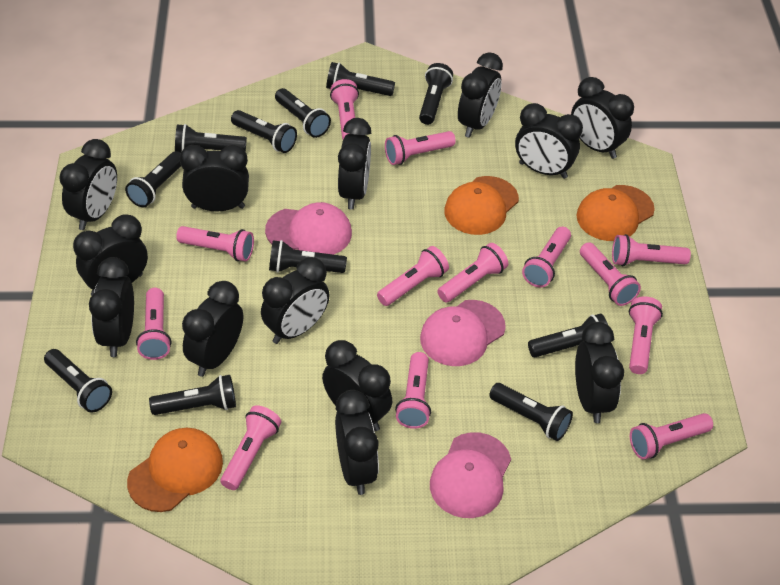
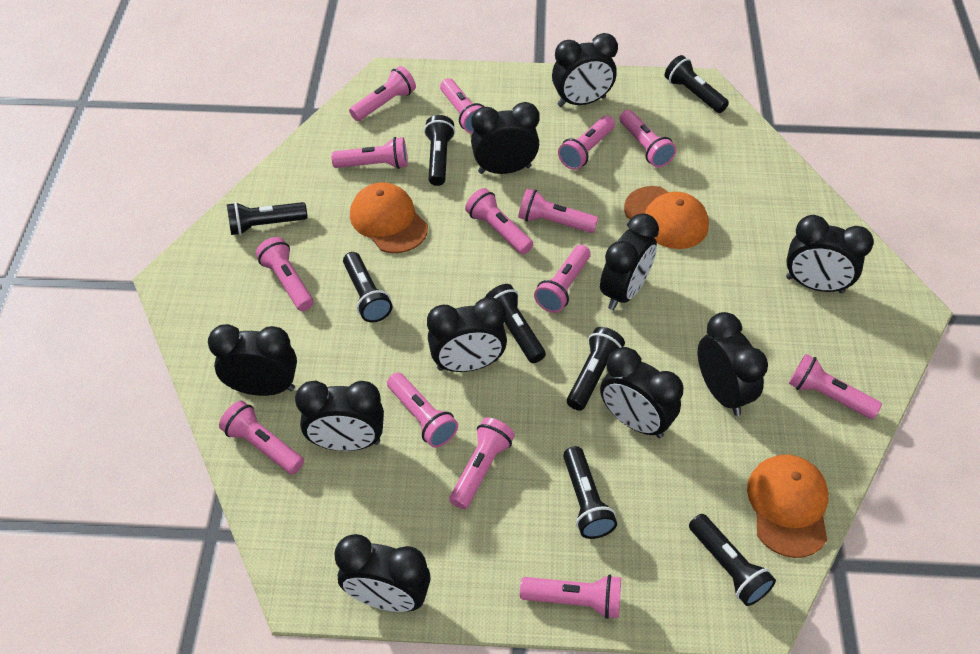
black clock: 13 -> 10
black flashlight: 11 -> 8
pink cap: 3 -> 0
pink flashlight: 13 -> 14

